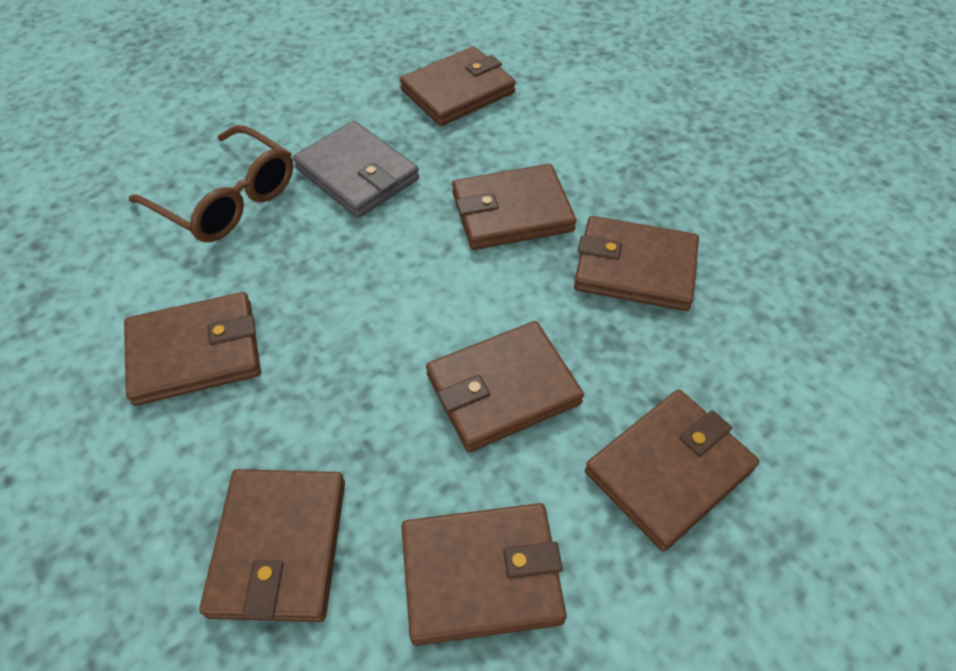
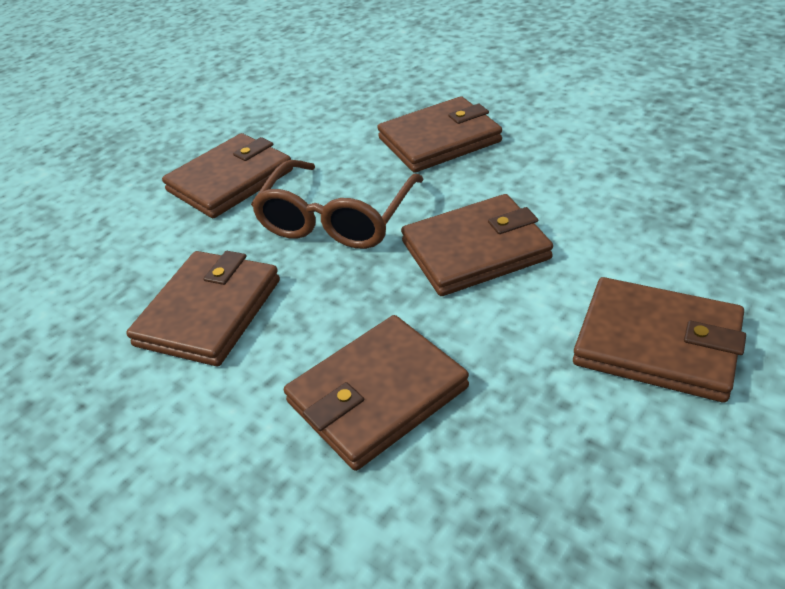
brown wallet: 8 -> 6
grey wallet: 1 -> 0

